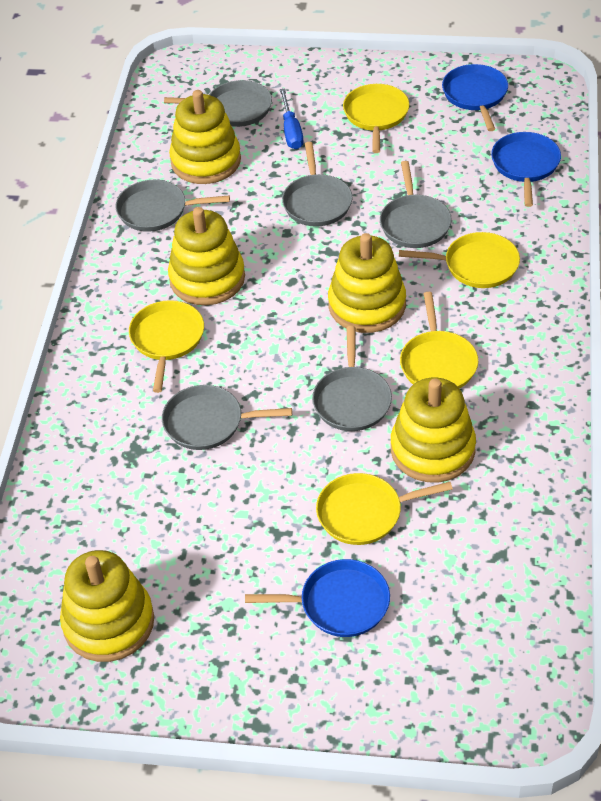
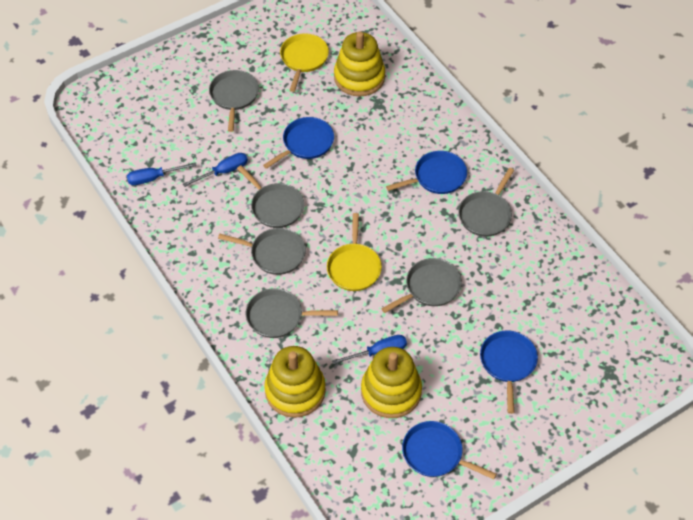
blue pan: 3 -> 4
blue screwdriver: 1 -> 3
yellow pan: 5 -> 2
yellow stacking toy: 5 -> 3

